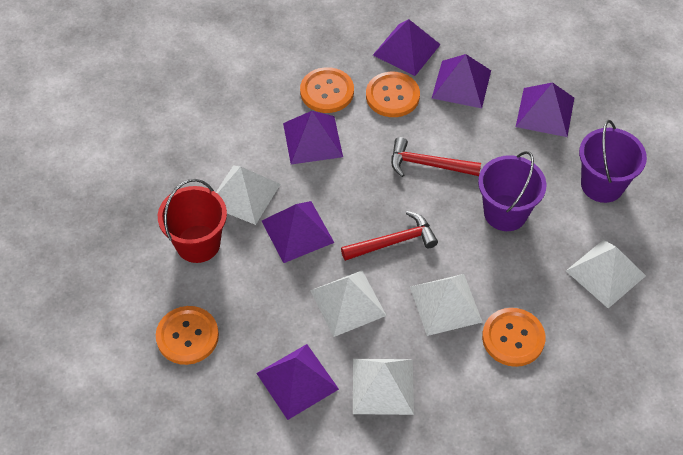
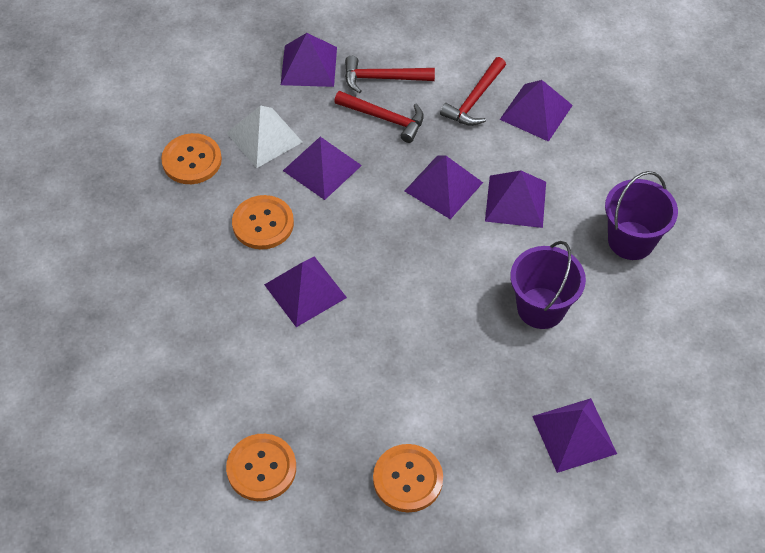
purple pyramid: 6 -> 7
red bucket: 1 -> 0
red hammer: 2 -> 3
white pyramid: 5 -> 1

